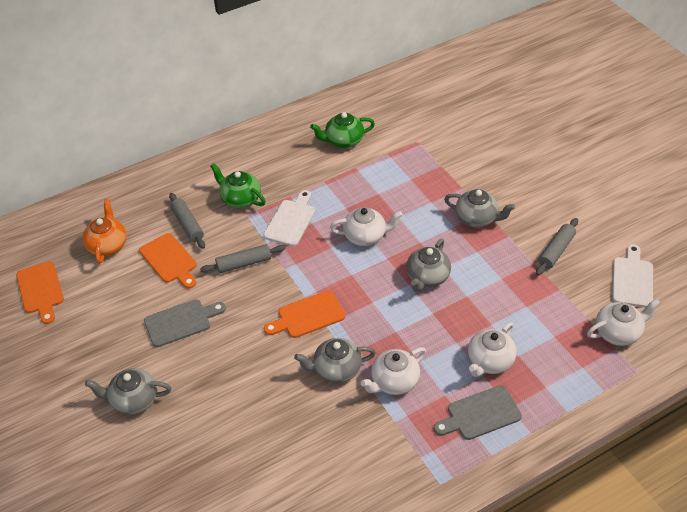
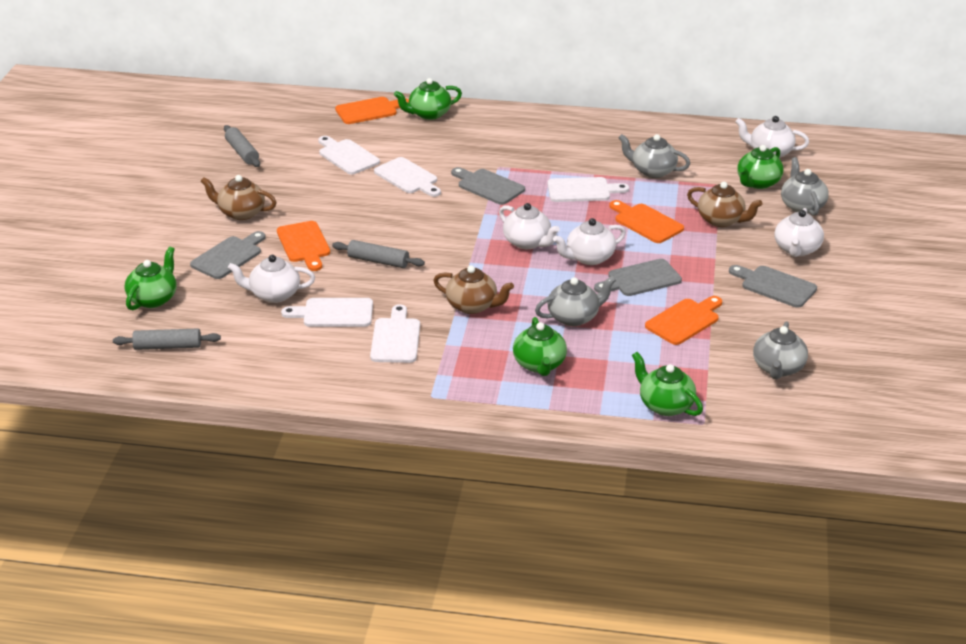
brown teapot: 0 -> 3
green teapot: 2 -> 5
grey cutting board: 2 -> 4
orange cutting board: 3 -> 4
orange teapot: 1 -> 0
white cutting board: 2 -> 5
white teapot: 4 -> 5

